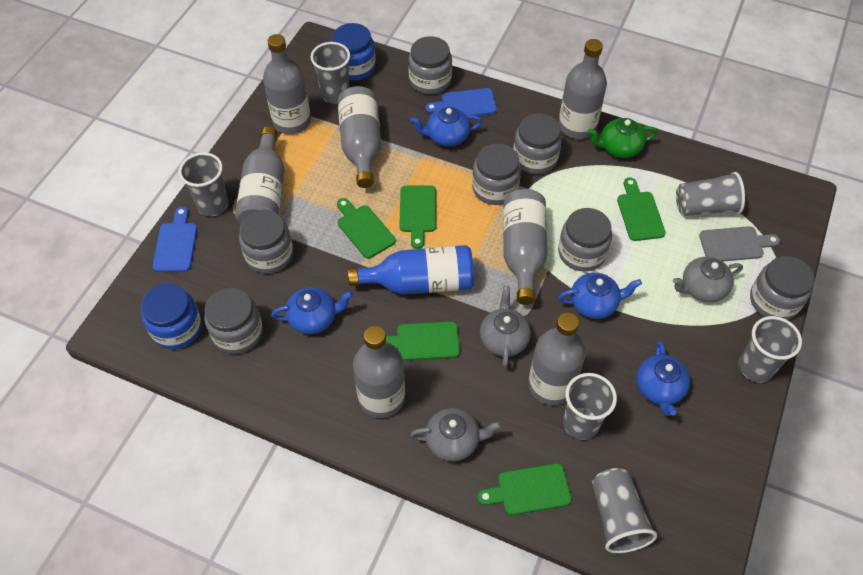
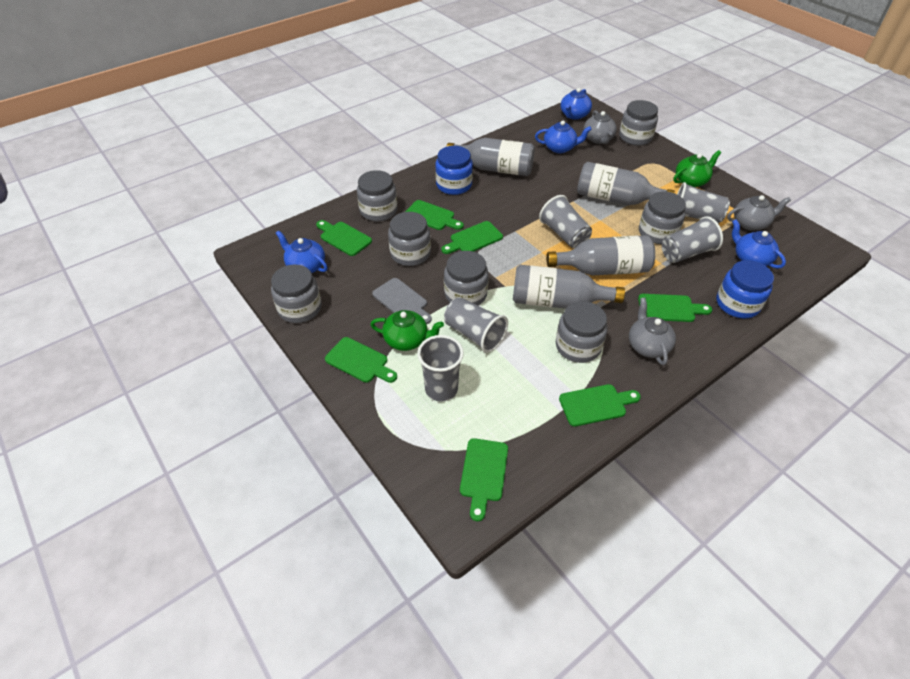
blue bottle: 1 -> 0
blue cutting board: 2 -> 0
green cutting board: 5 -> 7
green teapot: 1 -> 2
grey bottle: 7 -> 4
grey cup: 6 -> 5

